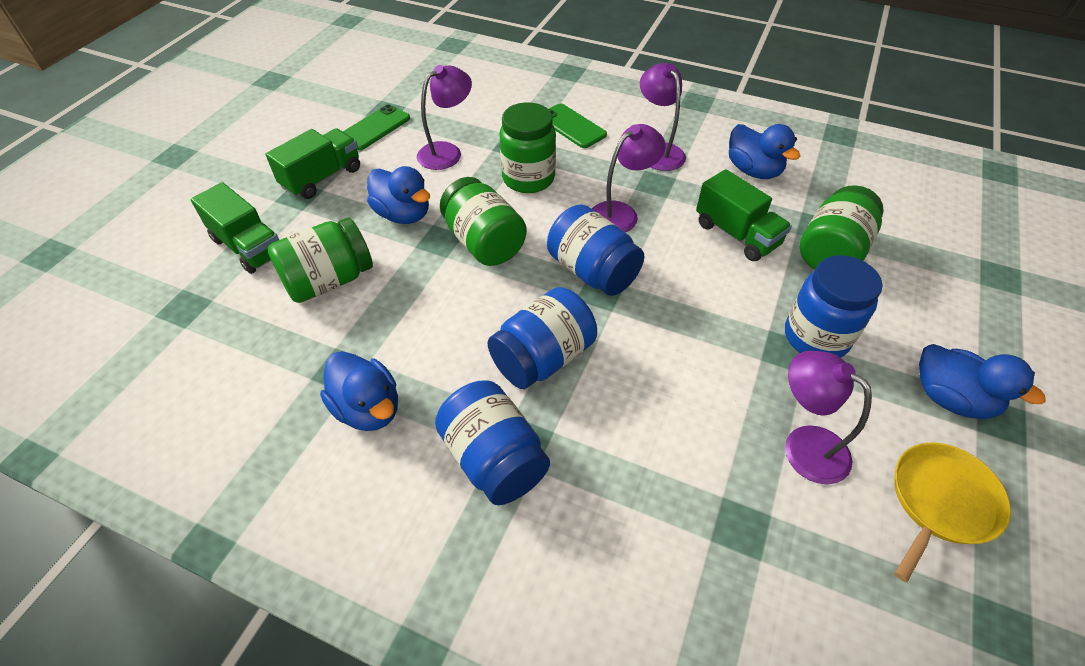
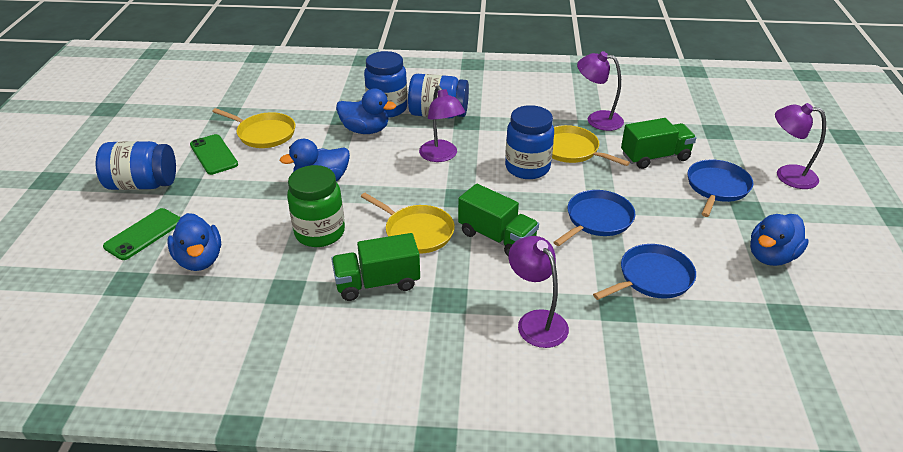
blue pan: 0 -> 3
green jar: 4 -> 1
yellow pan: 1 -> 3

